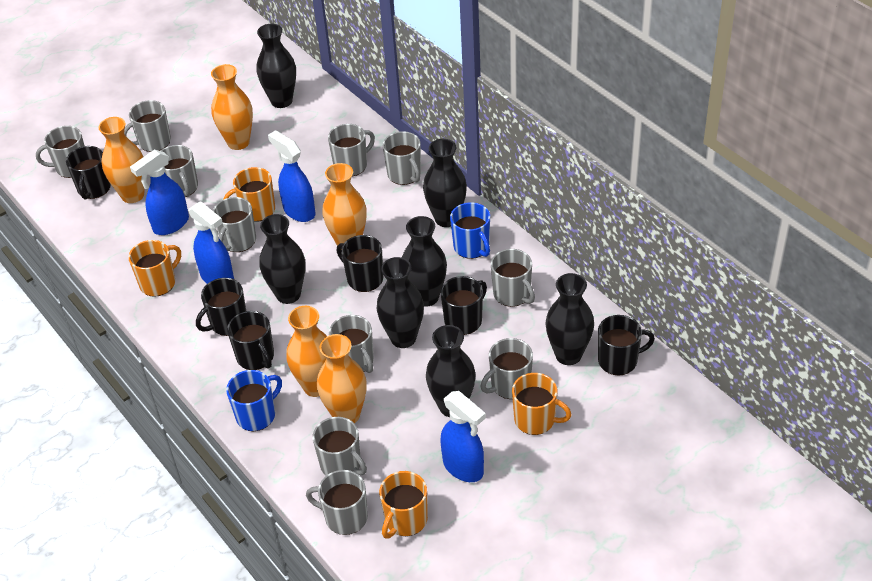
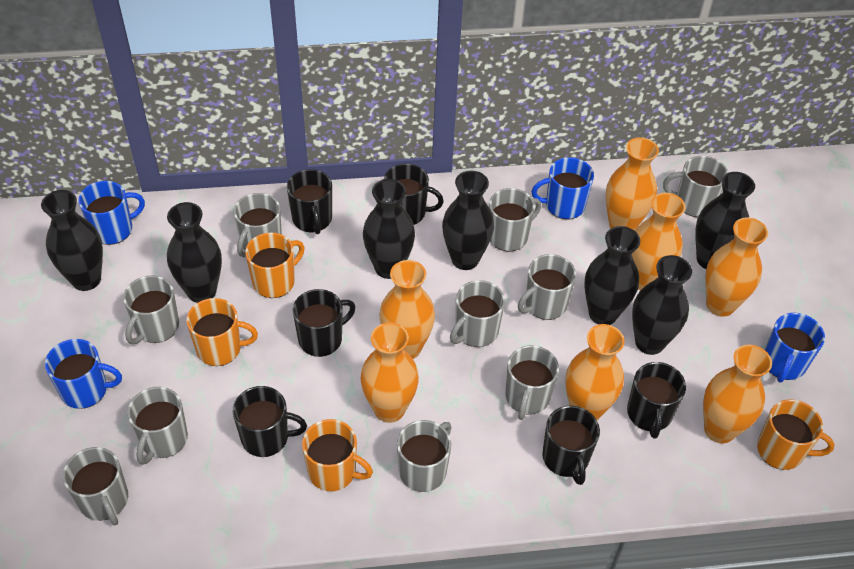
blue mug: 2 -> 4
blue spray bottle: 4 -> 0
grey mug: 11 -> 10
orange vase: 5 -> 7

